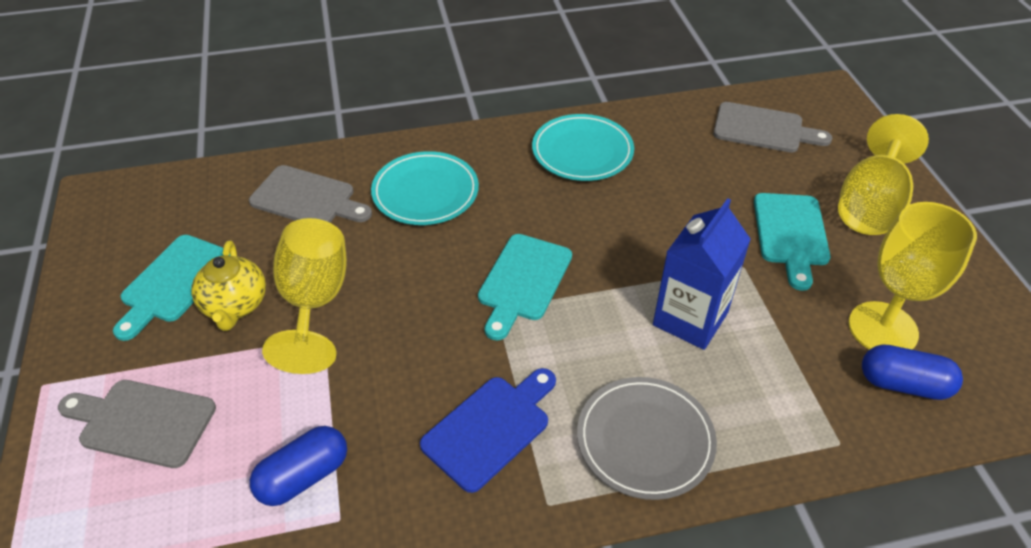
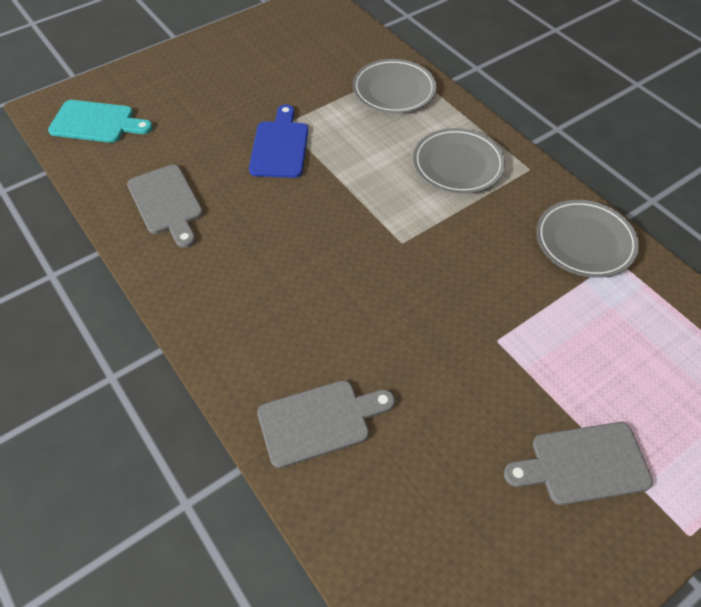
blue capsule: 2 -> 0
blue carton: 1 -> 0
grey plate: 1 -> 3
turquoise cutting board: 3 -> 1
turquoise plate: 2 -> 0
yellow goblet: 3 -> 0
yellow teapot: 1 -> 0

